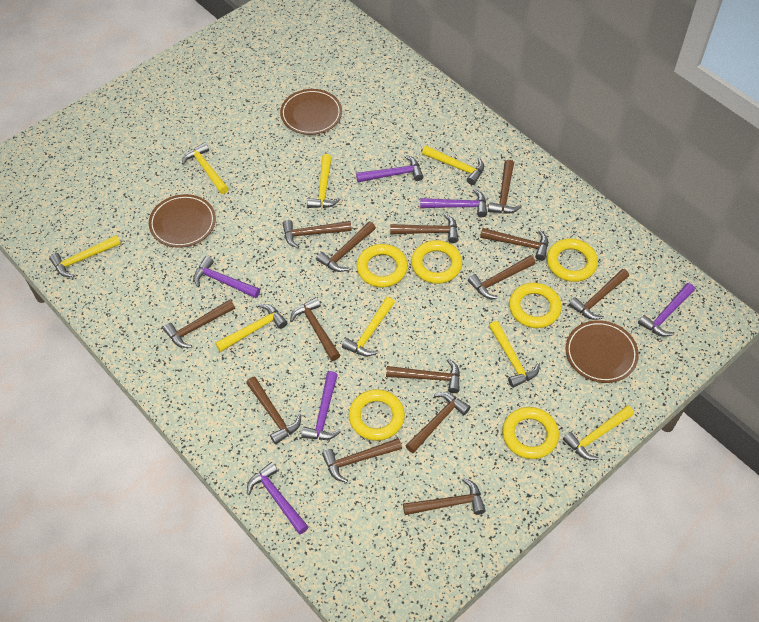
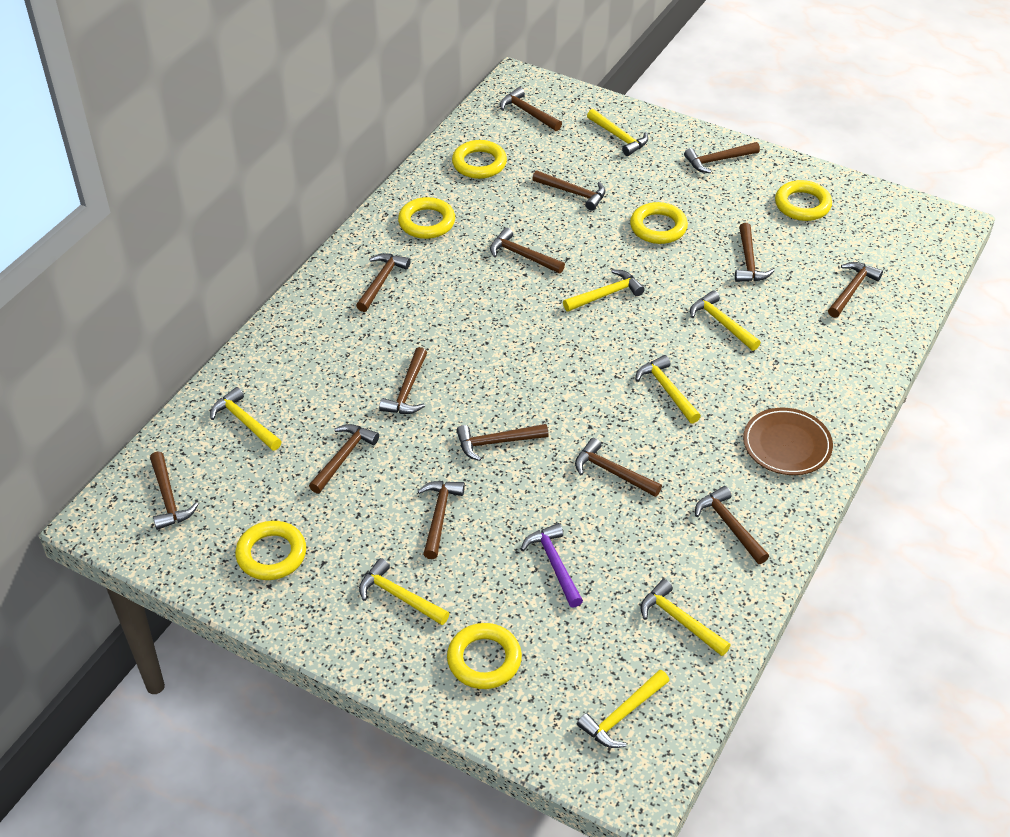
brown plate: 3 -> 1
purple hammer: 6 -> 1

